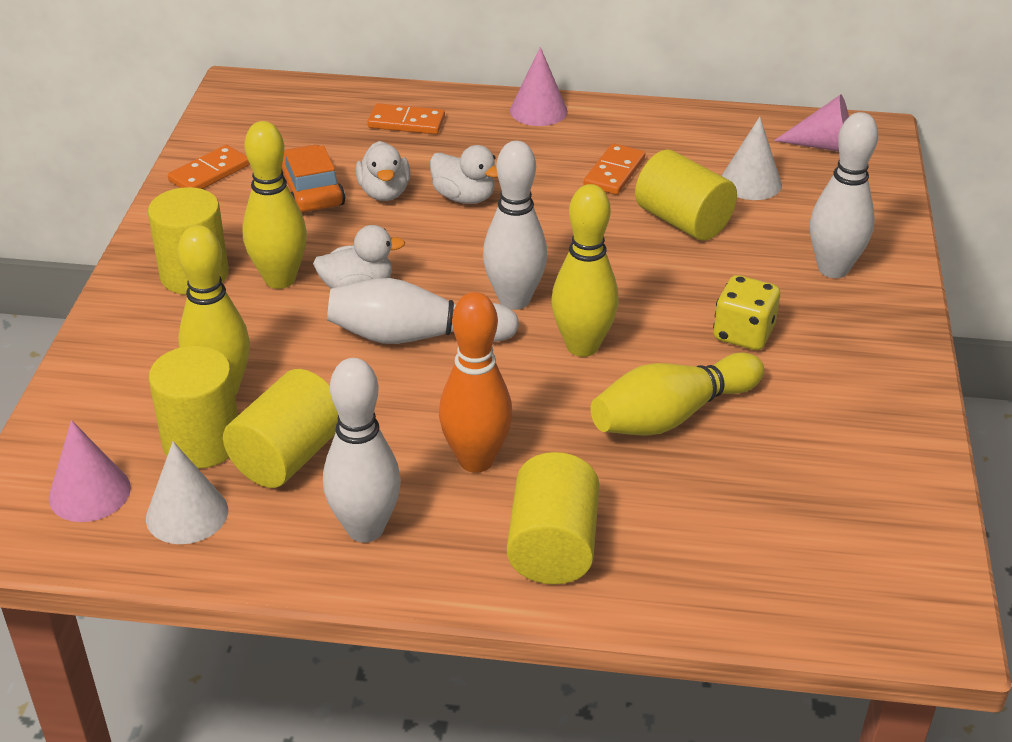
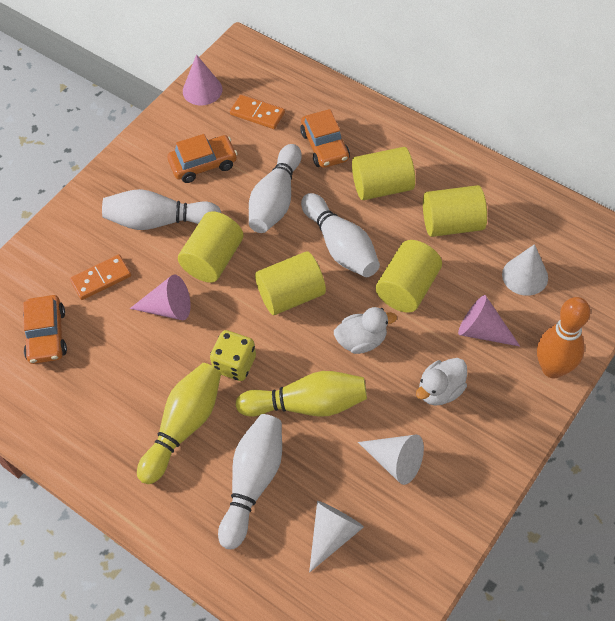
orange car: 1 -> 3
orange domino: 3 -> 2
white cone: 2 -> 3
white duck: 3 -> 2
yellow bowling pin: 4 -> 2

